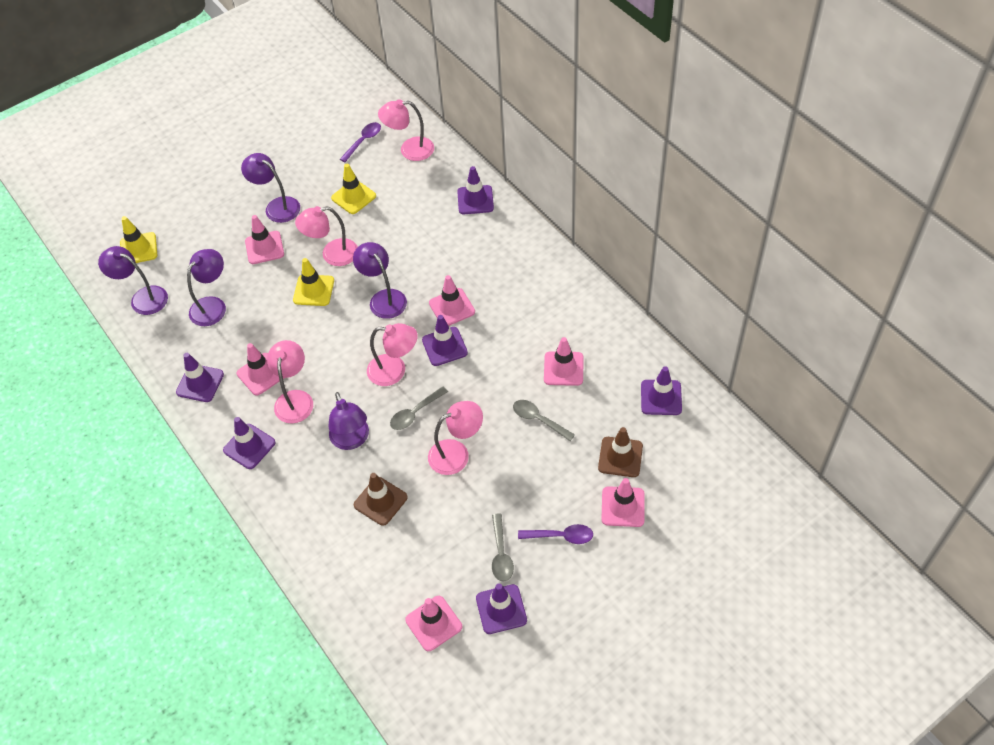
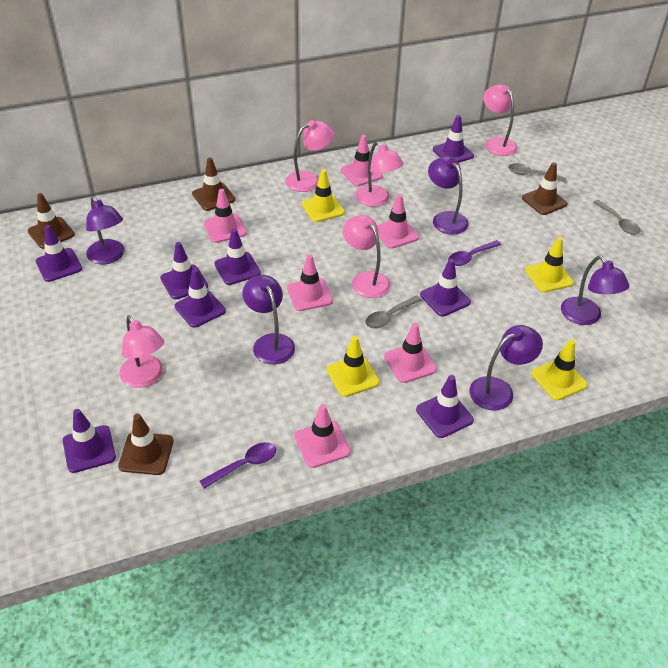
brown traffic cone: 2 -> 4
purple traffic cone: 6 -> 8
yellow traffic cone: 3 -> 4

